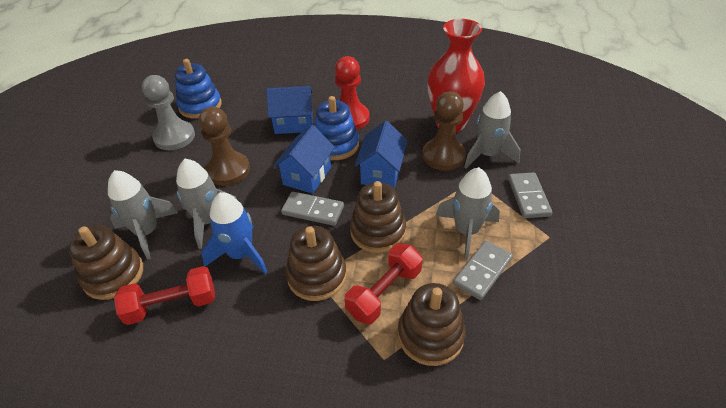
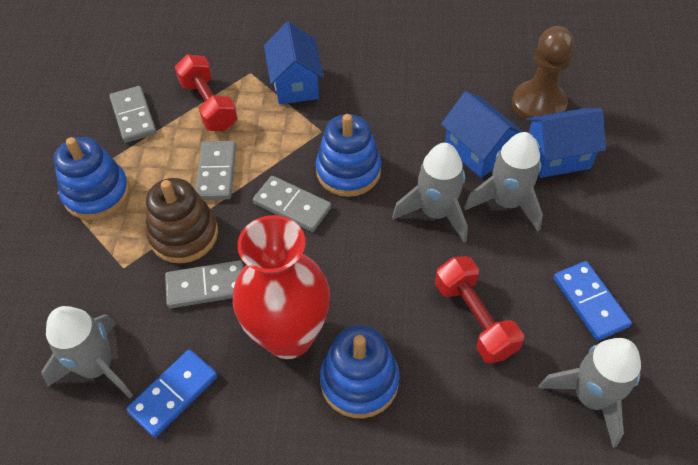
blue domino: 0 -> 2
blue rocket: 1 -> 0
blue stacking toy: 2 -> 3
brown pawn: 2 -> 1
brown stacking toy: 4 -> 1
grey domino: 3 -> 4
grey pawn: 1 -> 0
red pawn: 1 -> 0

